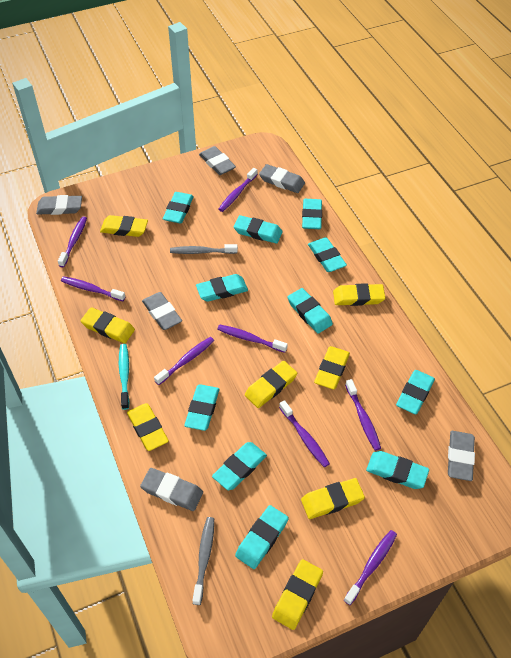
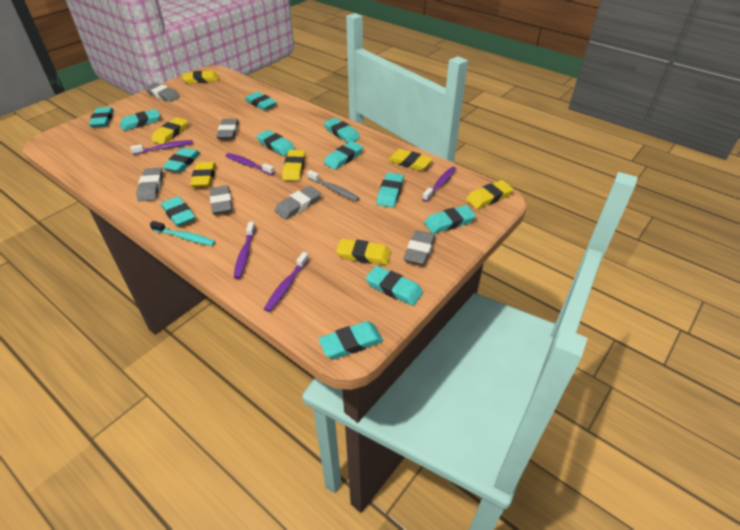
grey toothbrush: 2 -> 1
purple toothbrush: 8 -> 5
turquoise eraser: 11 -> 12
yellow eraser: 8 -> 7

